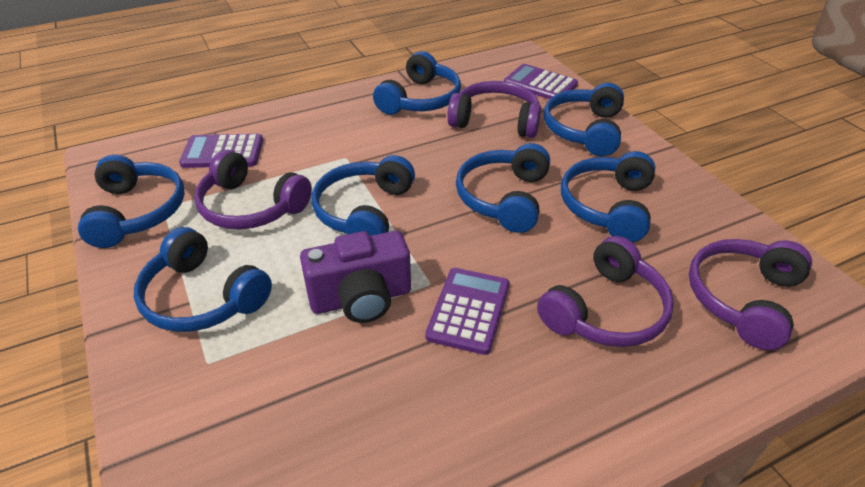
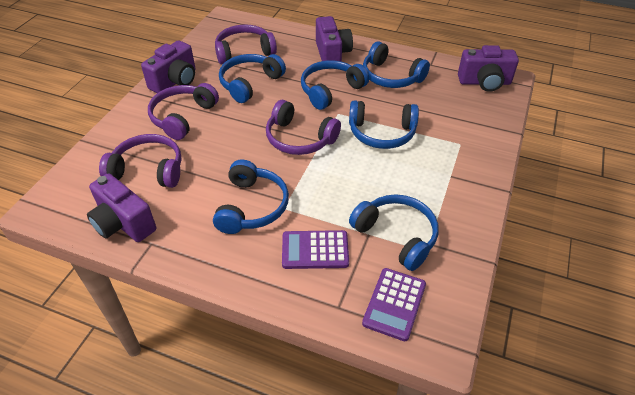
blue headphones: 7 -> 6
purple calculator: 3 -> 2
purple camera: 1 -> 4

